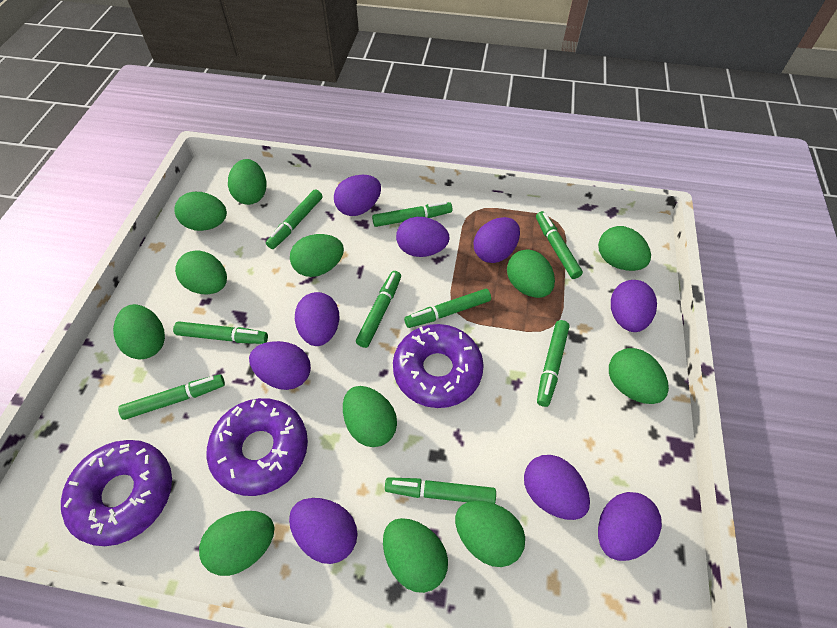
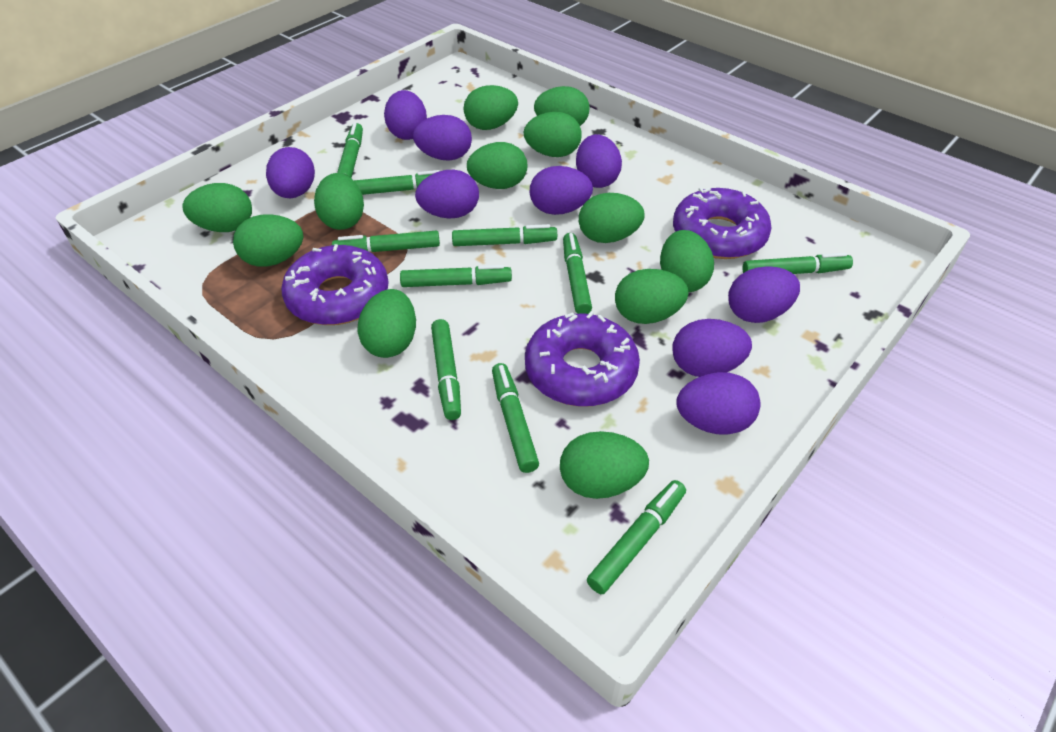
green marker: 9 -> 10

